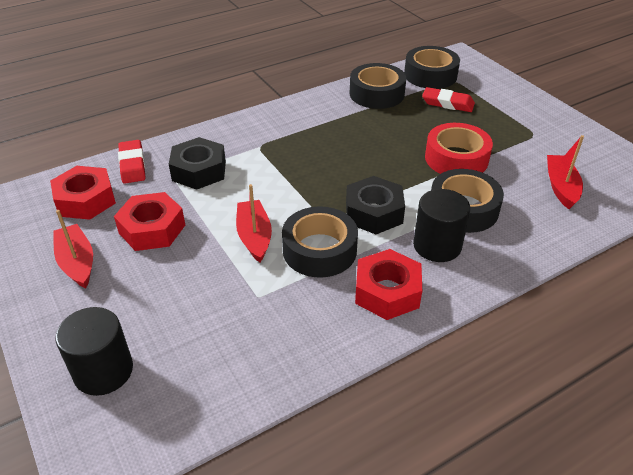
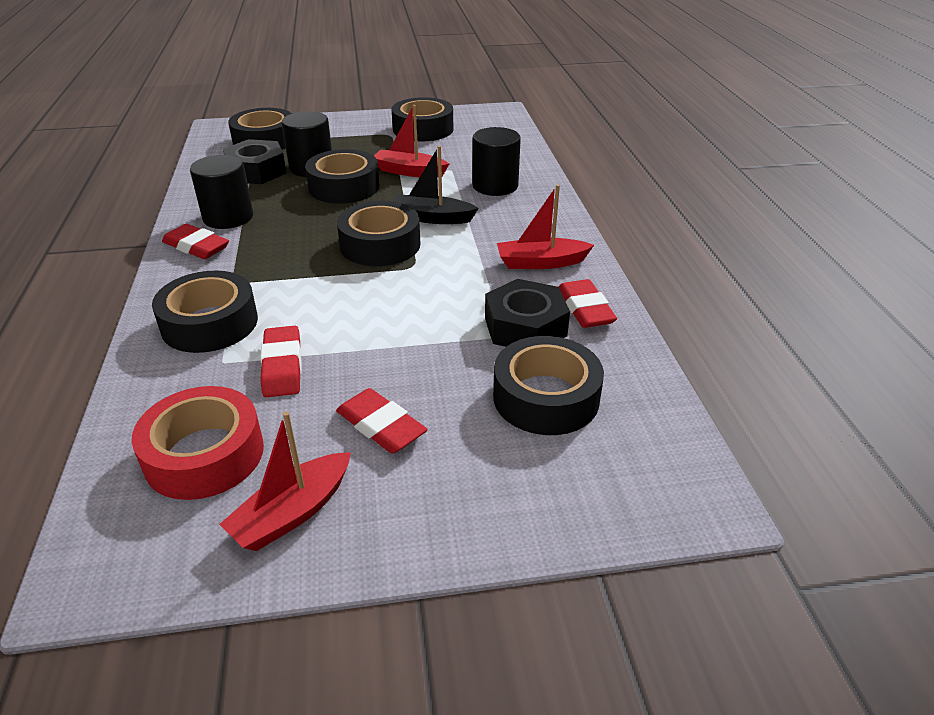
black boat: 0 -> 1
black cylinder: 2 -> 3
black tape: 4 -> 6
red eraser: 2 -> 4
red nut: 3 -> 0

